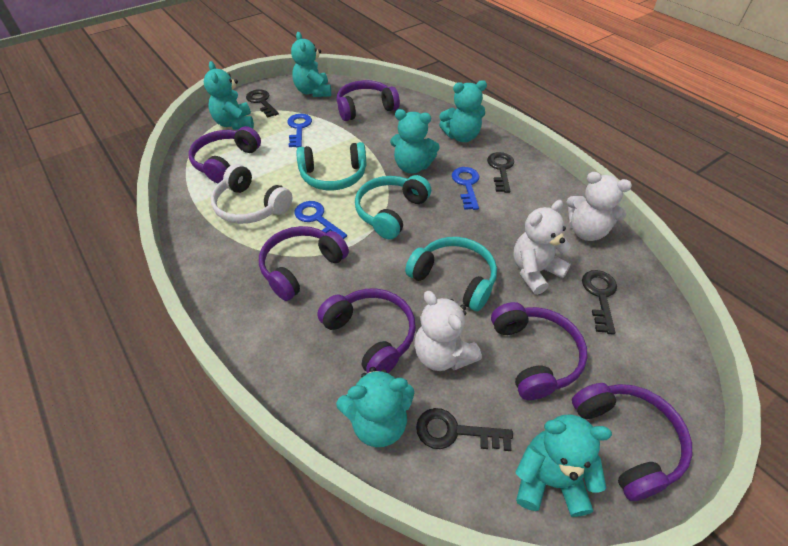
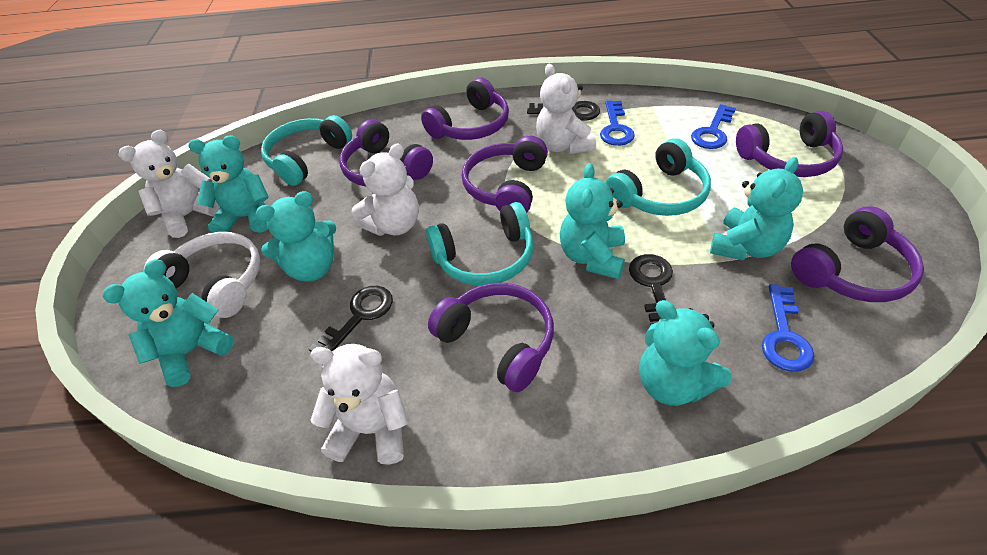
black key: 4 -> 3
white teddy bear: 3 -> 4

